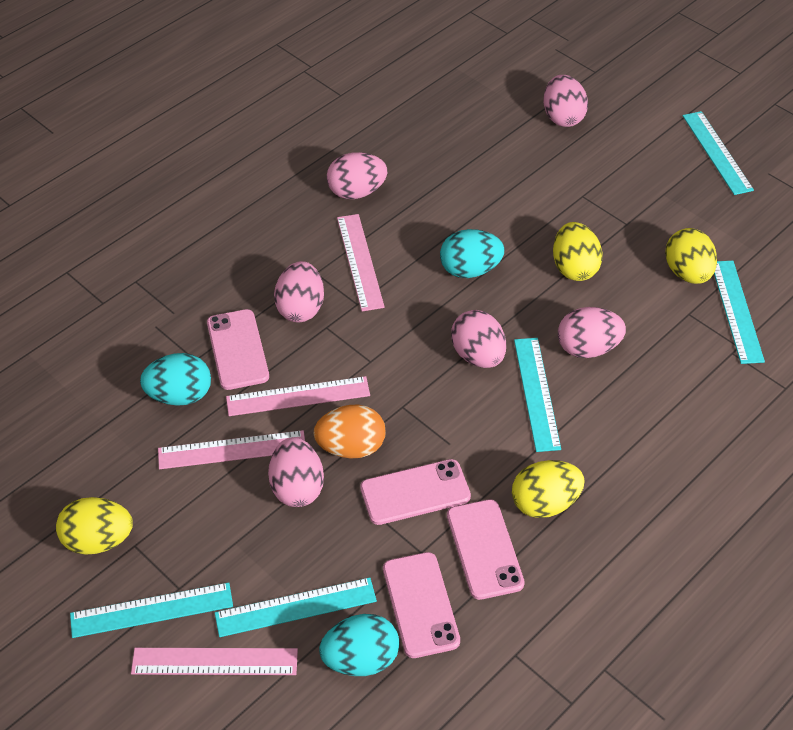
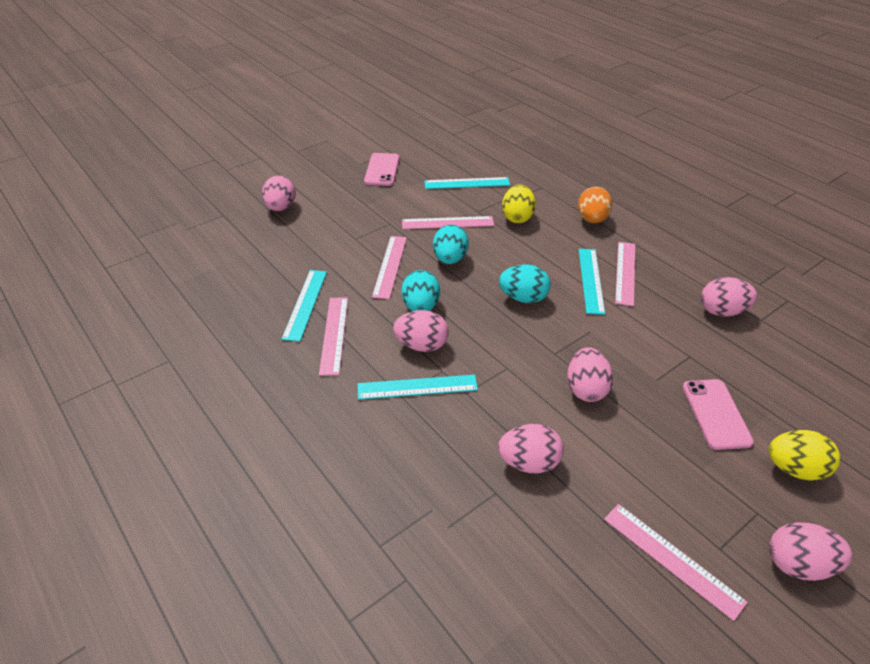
pink phone: 4 -> 2
pink ruler: 4 -> 5
turquoise ruler: 5 -> 4
yellow egg: 4 -> 2

